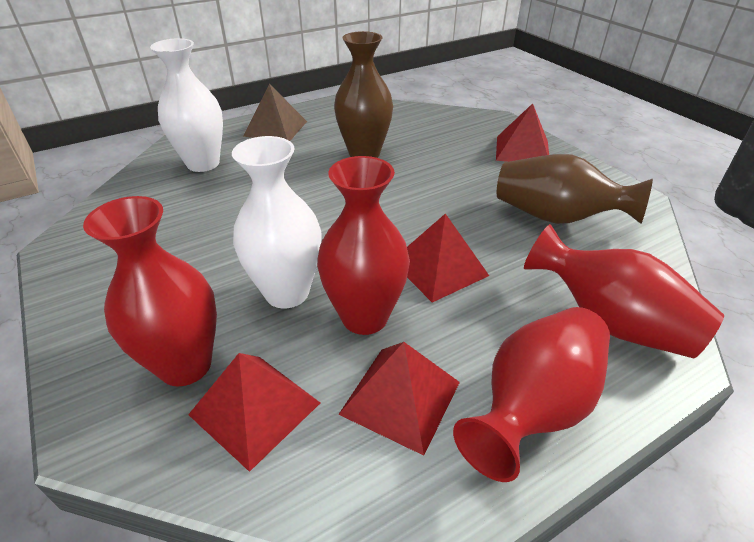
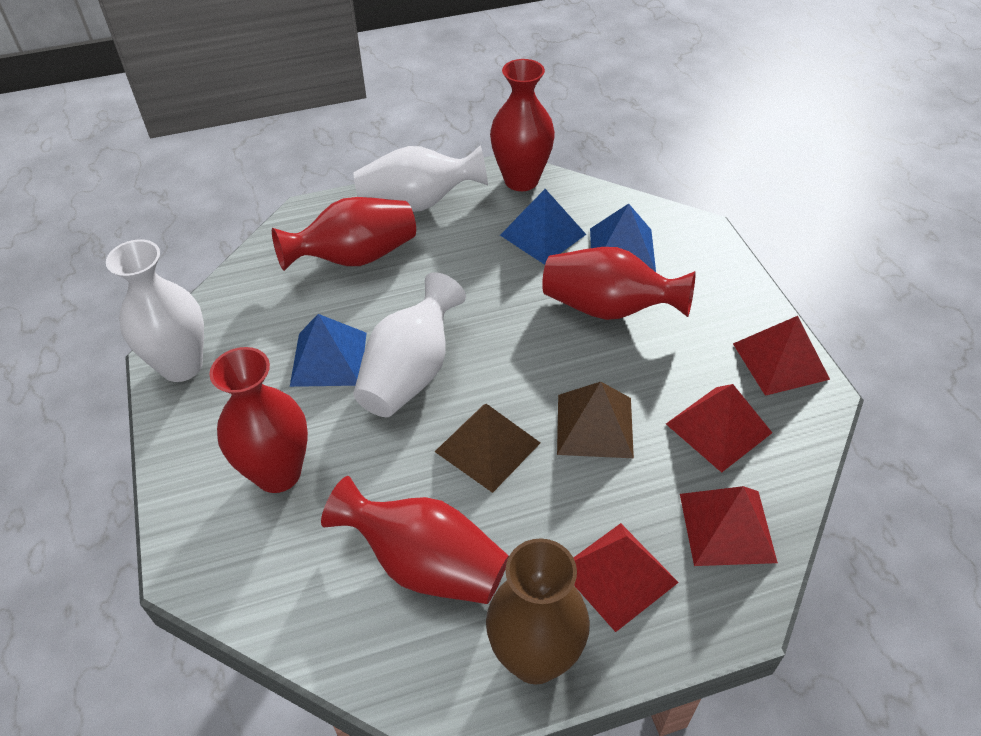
blue pyramid: 0 -> 3
brown pyramid: 1 -> 2
brown vase: 2 -> 1
red vase: 4 -> 5
white vase: 2 -> 3

